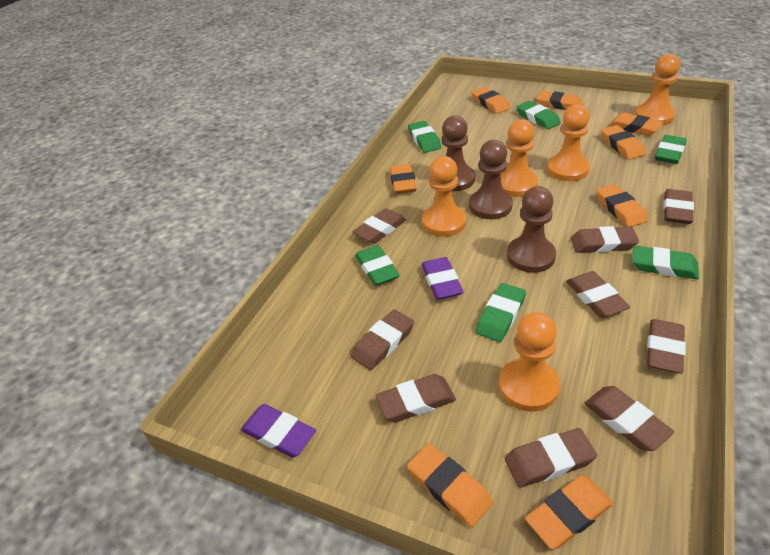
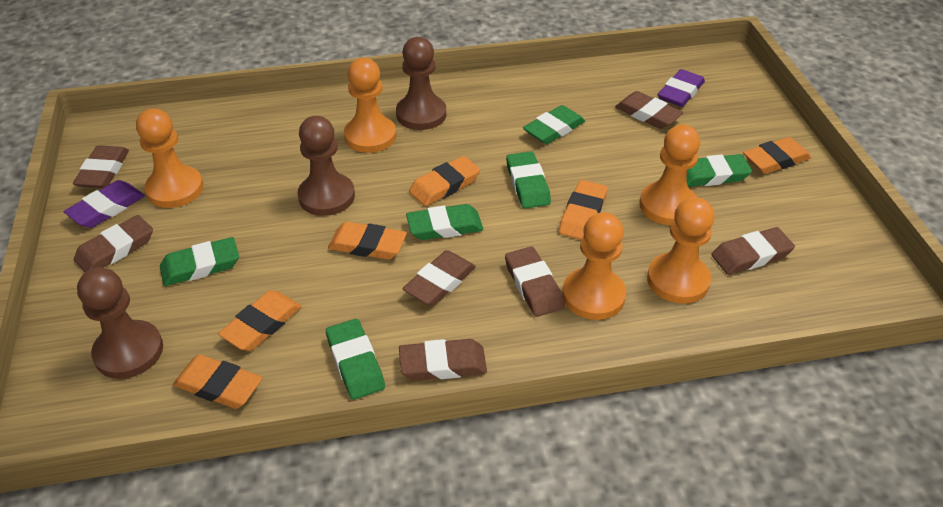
brown eraser: 9 -> 7
orange eraser: 8 -> 6

